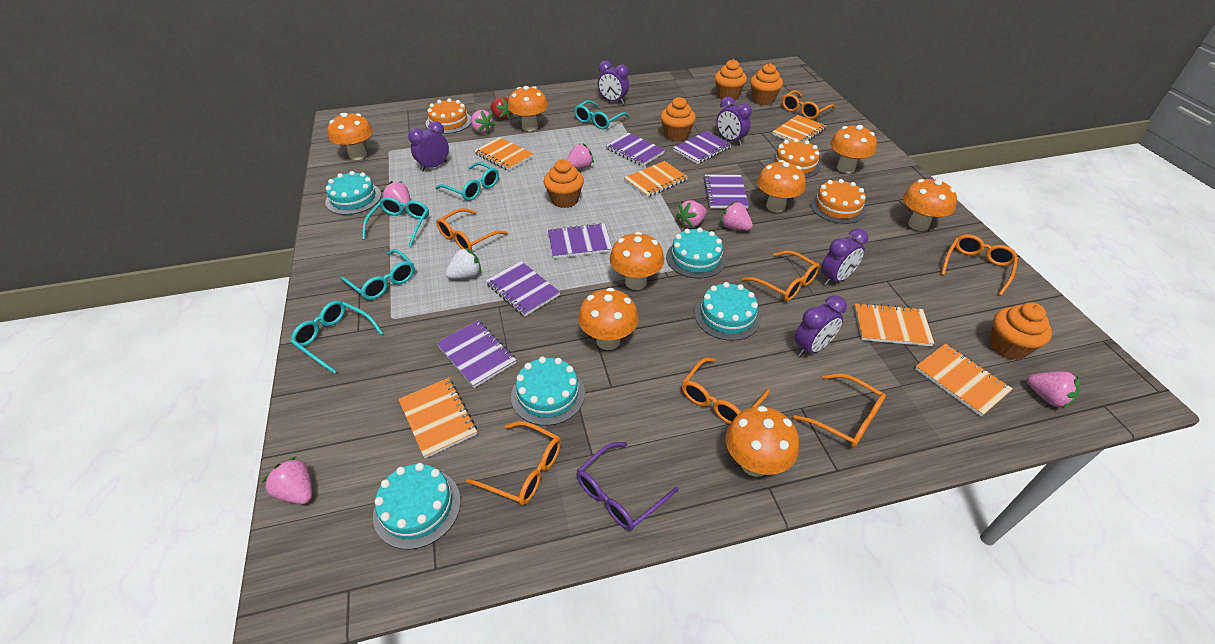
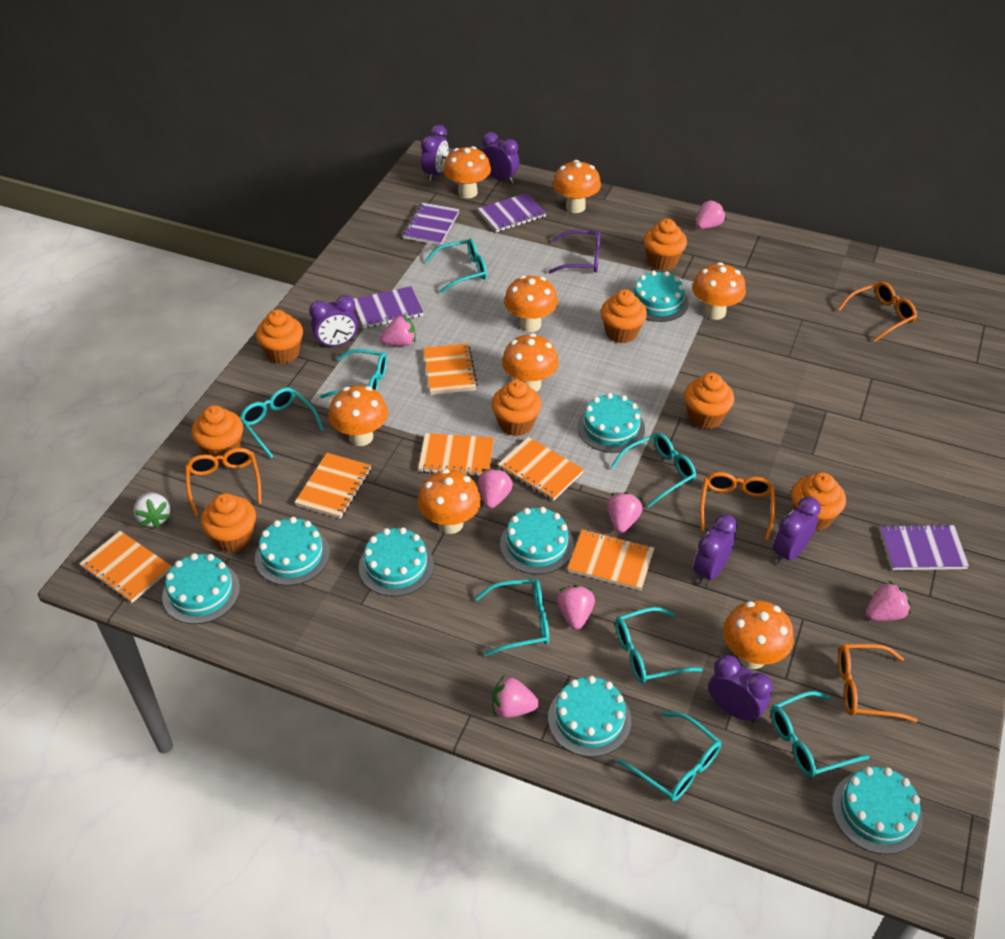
orange cake: 3 -> 0
orange cupcake: 5 -> 8
orange glasses: 7 -> 4
purple clock: 5 -> 6
purple notebook: 6 -> 4
red strawberry: 1 -> 0
turquoise cake: 5 -> 8
turquoise glasses: 5 -> 8

